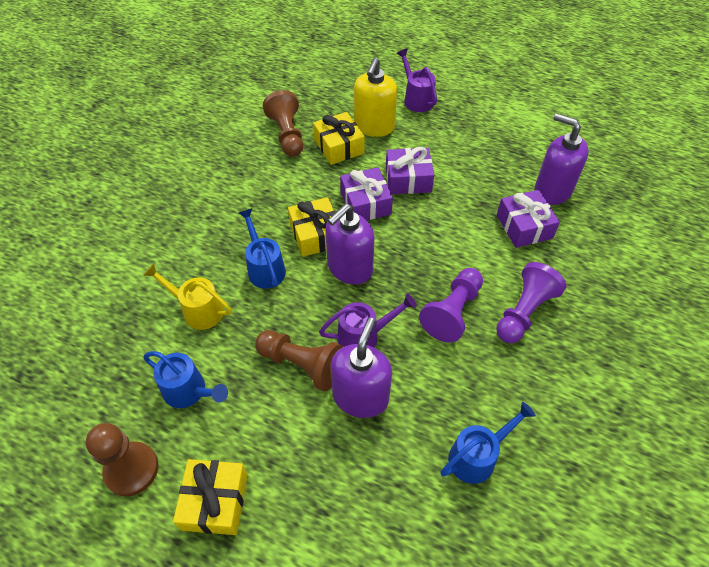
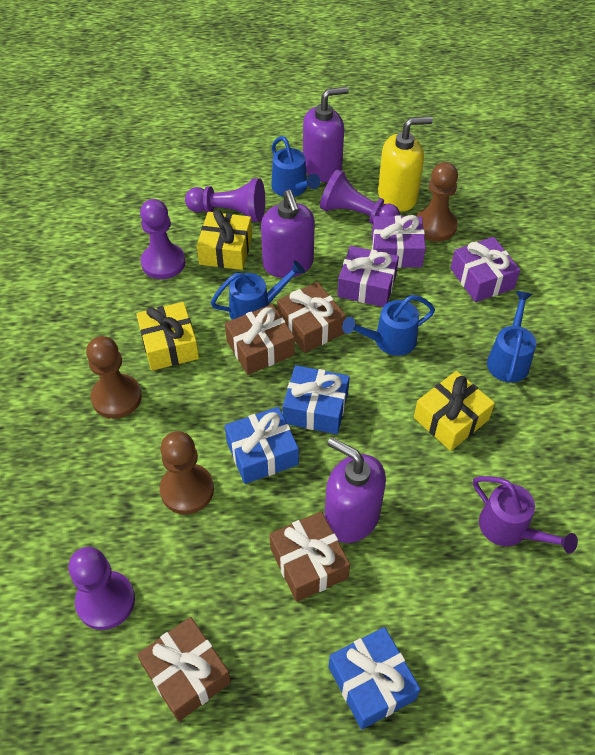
blue gift: 0 -> 3
blue watering can: 3 -> 4
brown gift: 0 -> 4
purple pawn: 2 -> 4
purple watering can: 2 -> 1
yellow watering can: 1 -> 0

